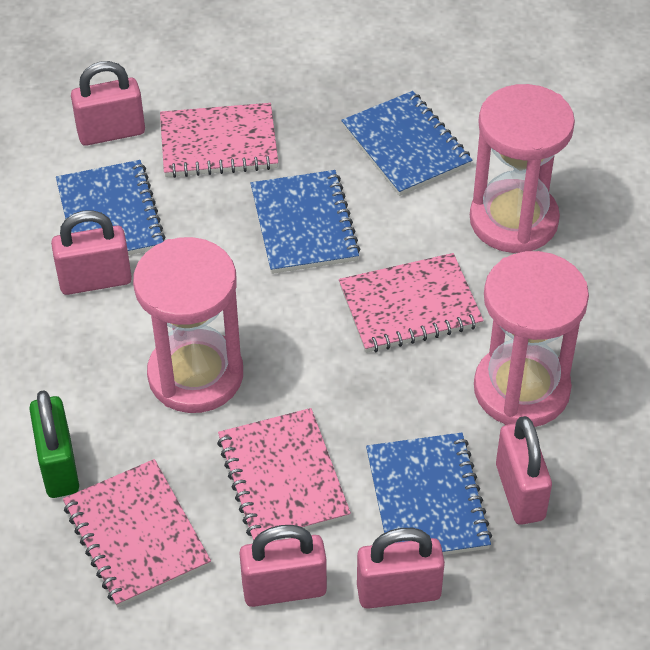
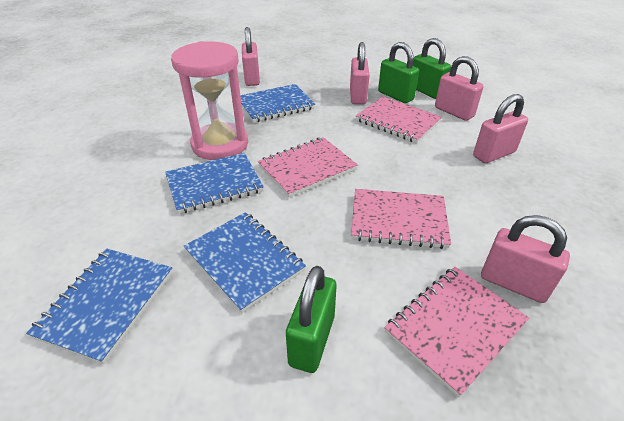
green padlock: 1 -> 3
pink hourglass: 3 -> 1

